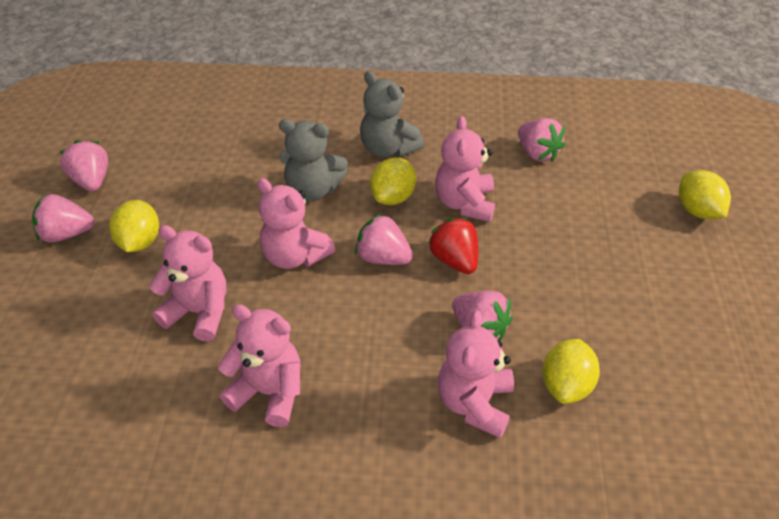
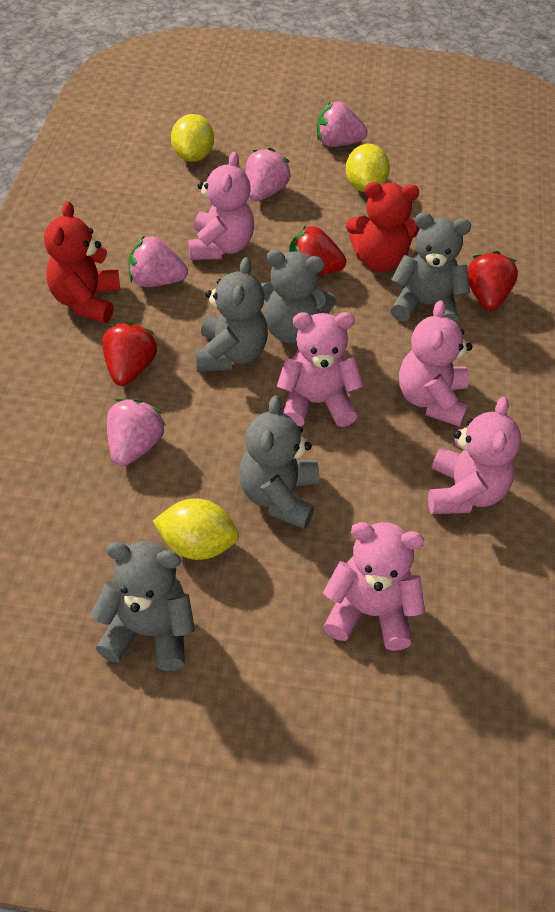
grey teddy bear: 2 -> 5
pink strawberry: 5 -> 4
red strawberry: 1 -> 3
red teddy bear: 0 -> 2
yellow lemon: 4 -> 3

